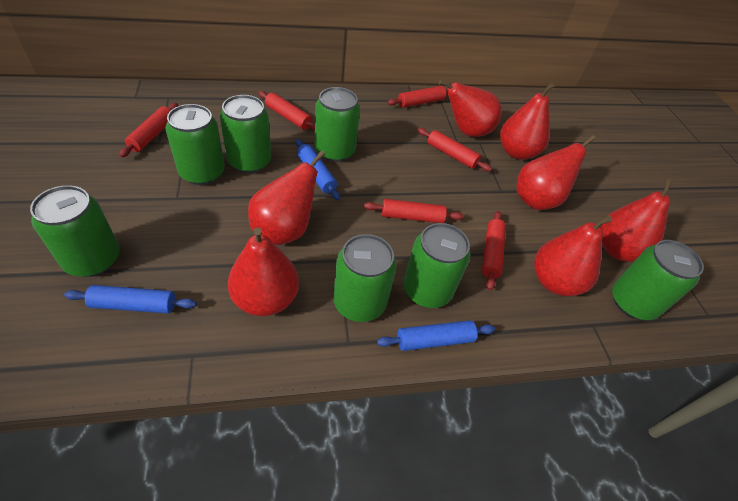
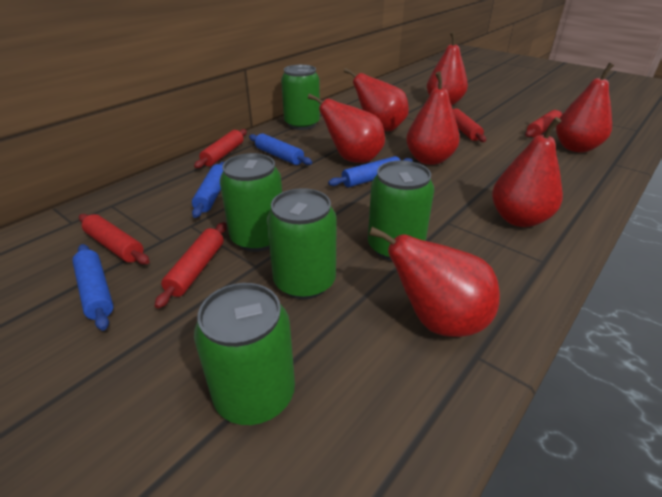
blue rolling pin: 3 -> 4
green can: 7 -> 5
red rolling pin: 6 -> 5

